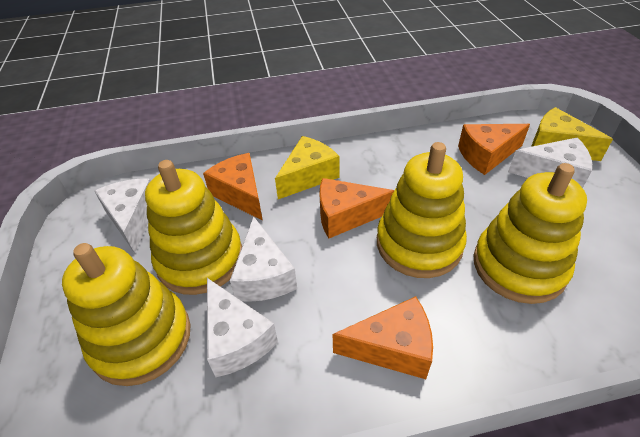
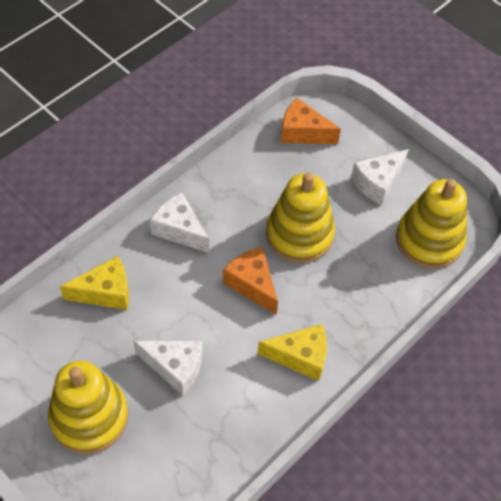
orange cheese: 4 -> 2
white cheese: 4 -> 3
yellow stacking toy: 4 -> 3

